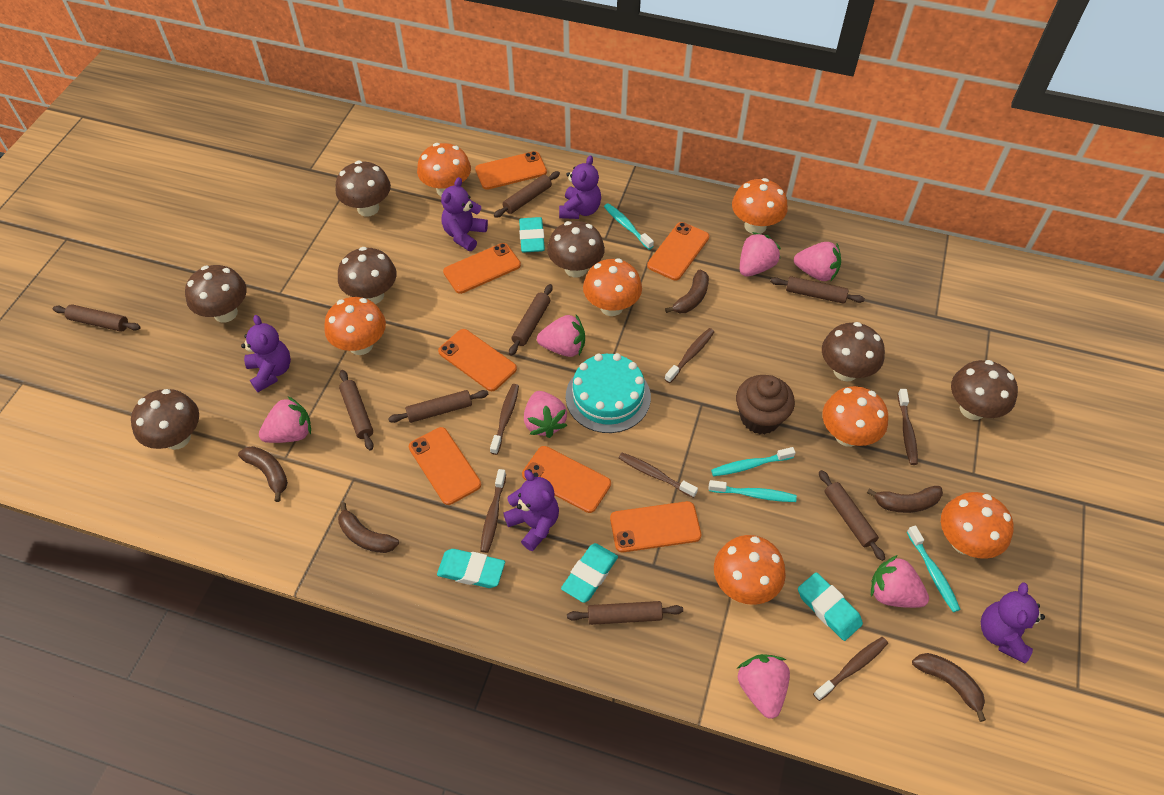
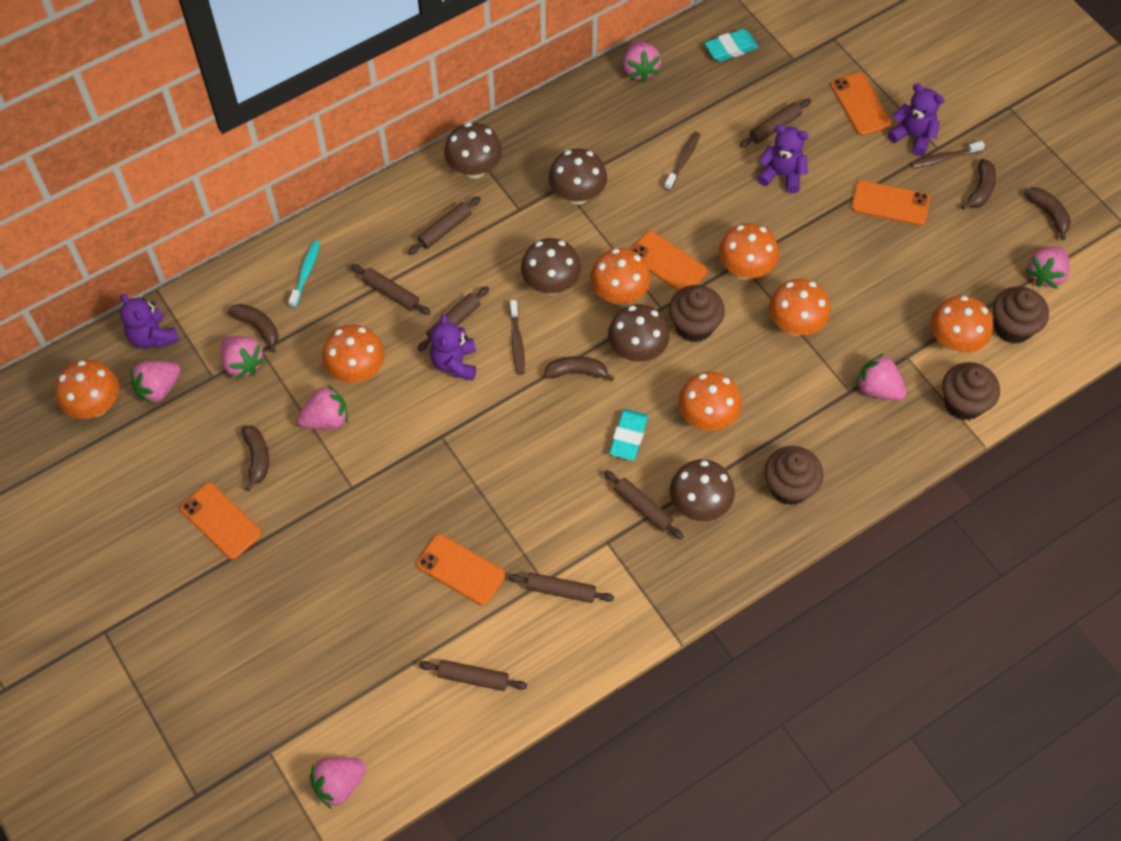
brown cupcake: 1 -> 4
brown mushroom: 7 -> 5
brown rolling pin: 8 -> 7
brown toothbrush: 6 -> 3
orange phone: 7 -> 5
purple teddy bear: 5 -> 4
turquoise cake: 1 -> 0
turquoise eraser: 4 -> 2
turquoise toothbrush: 4 -> 1

